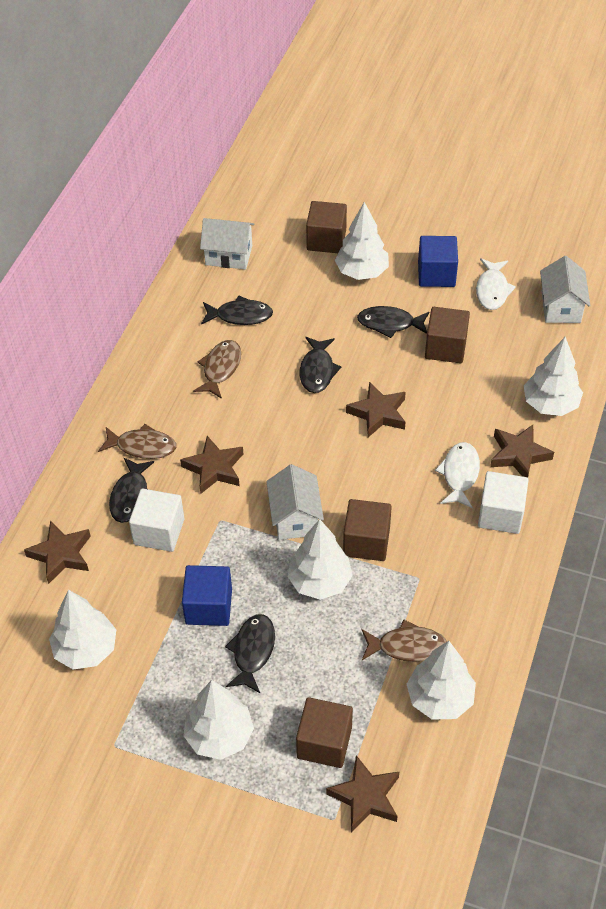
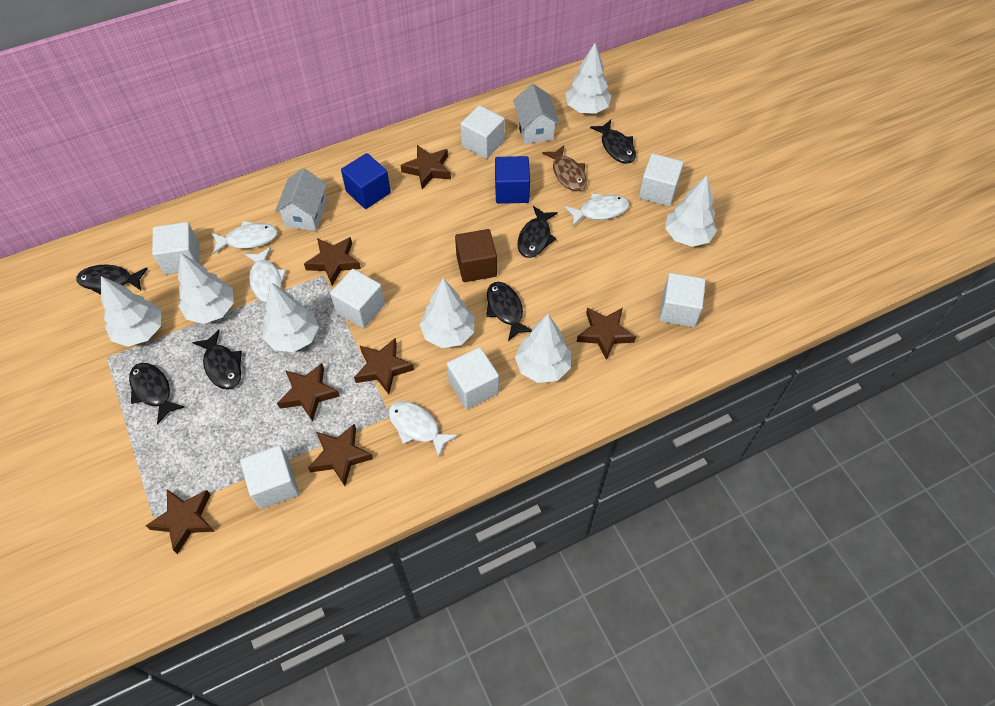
black fish: 5 -> 6
brown cube: 4 -> 1
brown fish: 3 -> 1
brown star: 5 -> 7
white cube: 2 -> 7
white fish: 2 -> 4
white house: 3 -> 2
white tree: 6 -> 7

